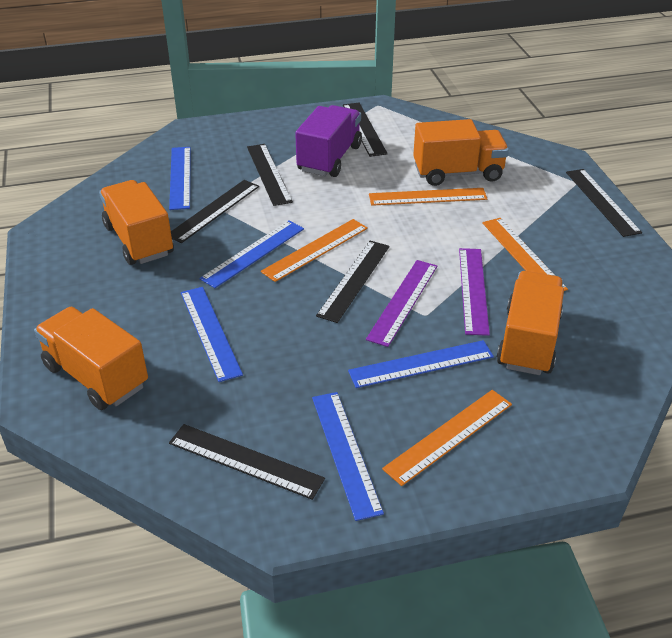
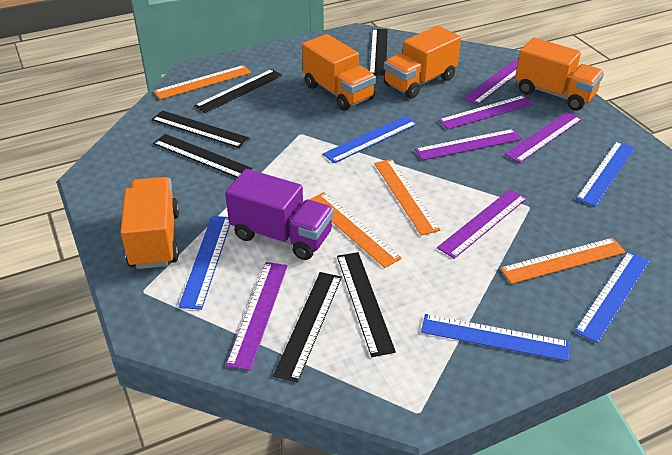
purple ruler: 2 -> 6

